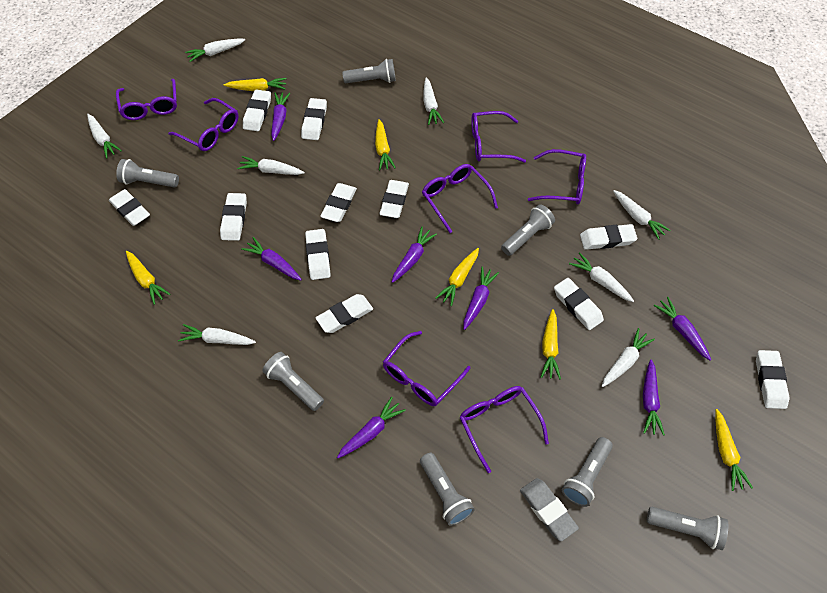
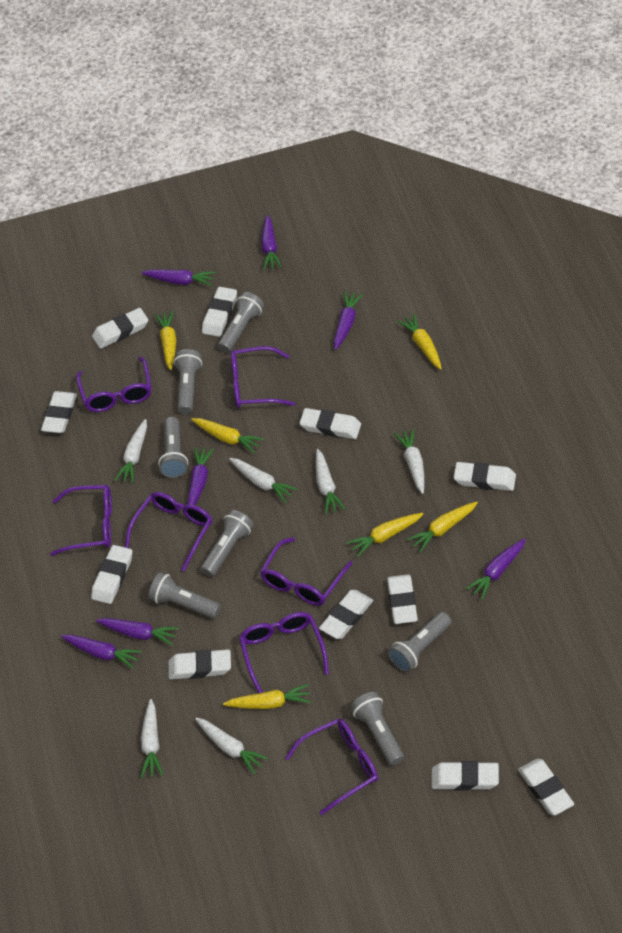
grey eraser: 1 -> 0
white carrot: 8 -> 6

